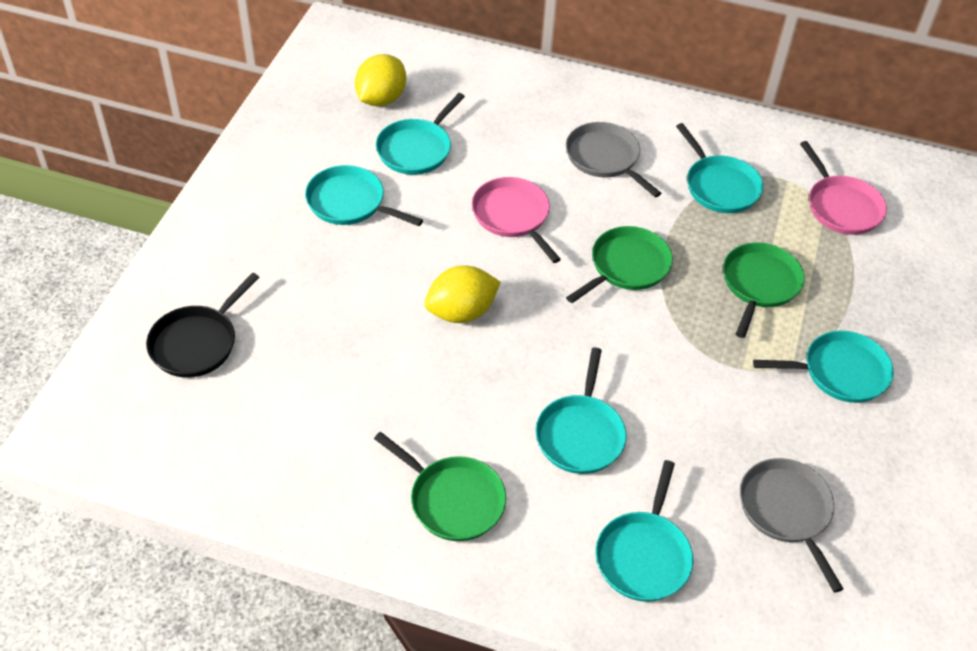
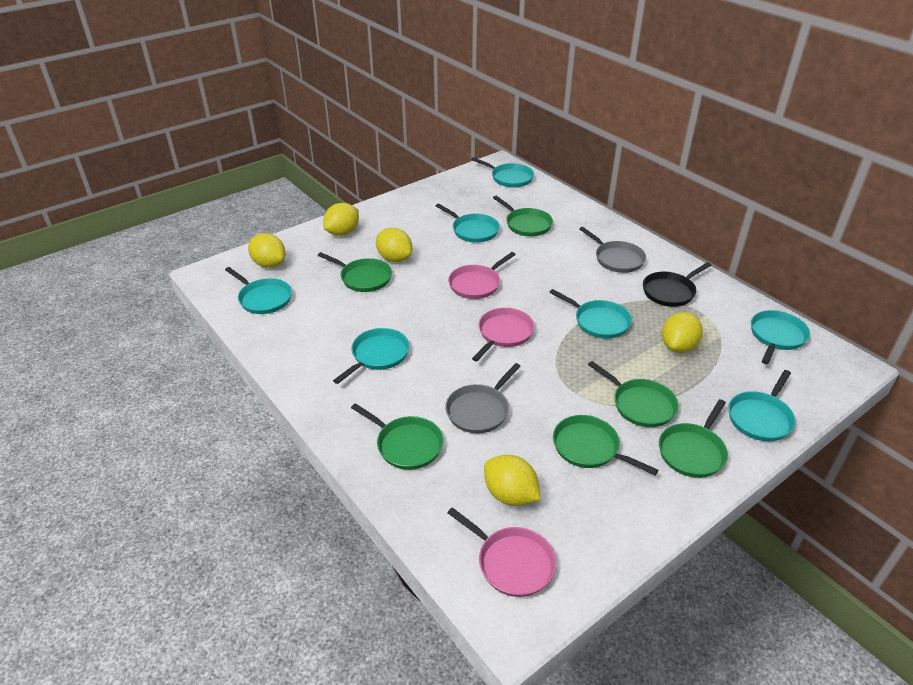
green pan: 3 -> 6
pink pan: 2 -> 3
turquoise pan: 6 -> 7
yellow lemon: 2 -> 5

